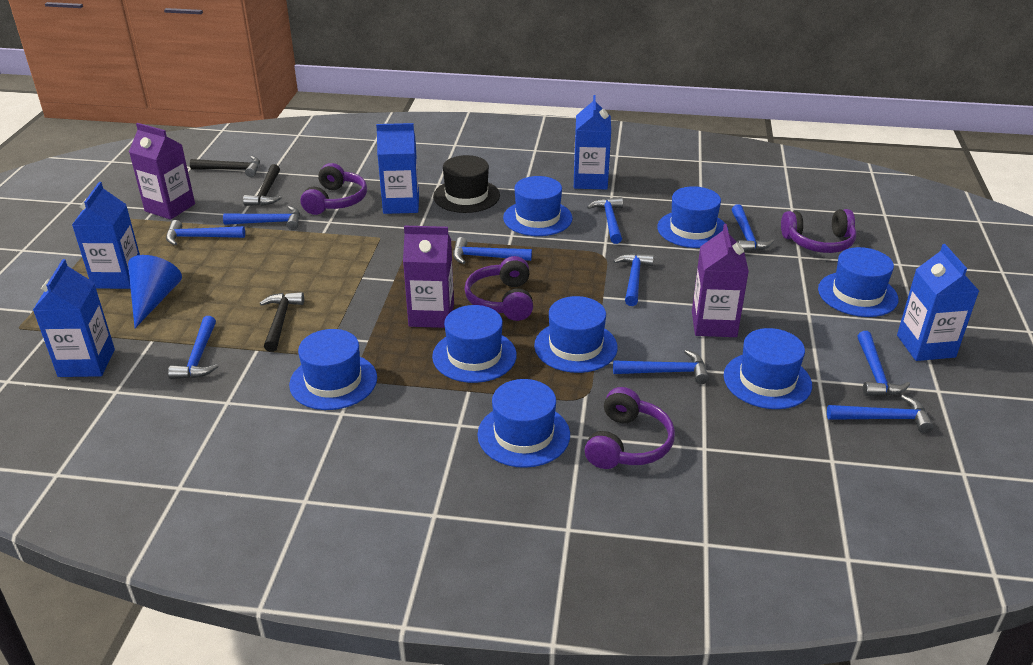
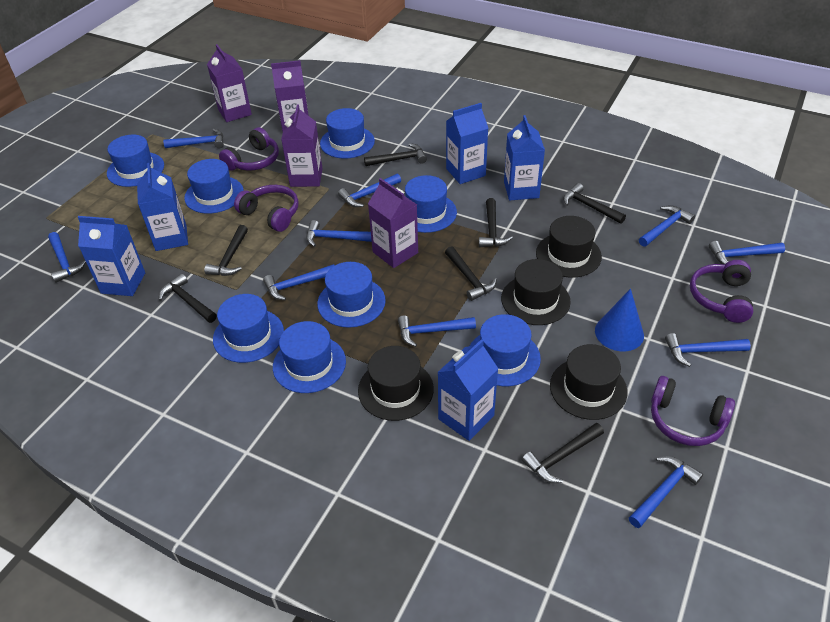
black hammer: 3 -> 7
black hat: 1 -> 4
purple carton: 3 -> 4

